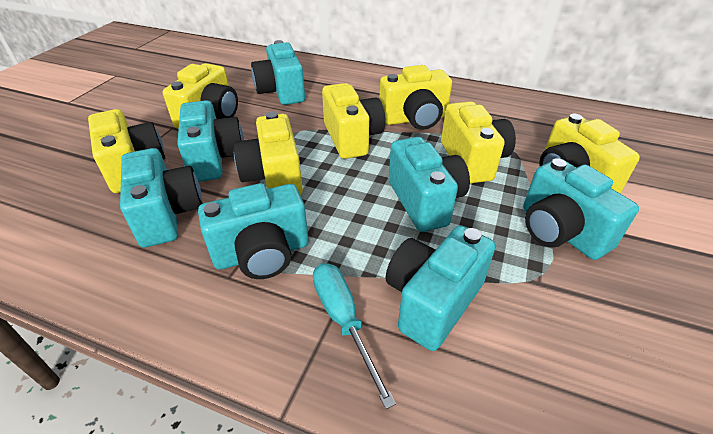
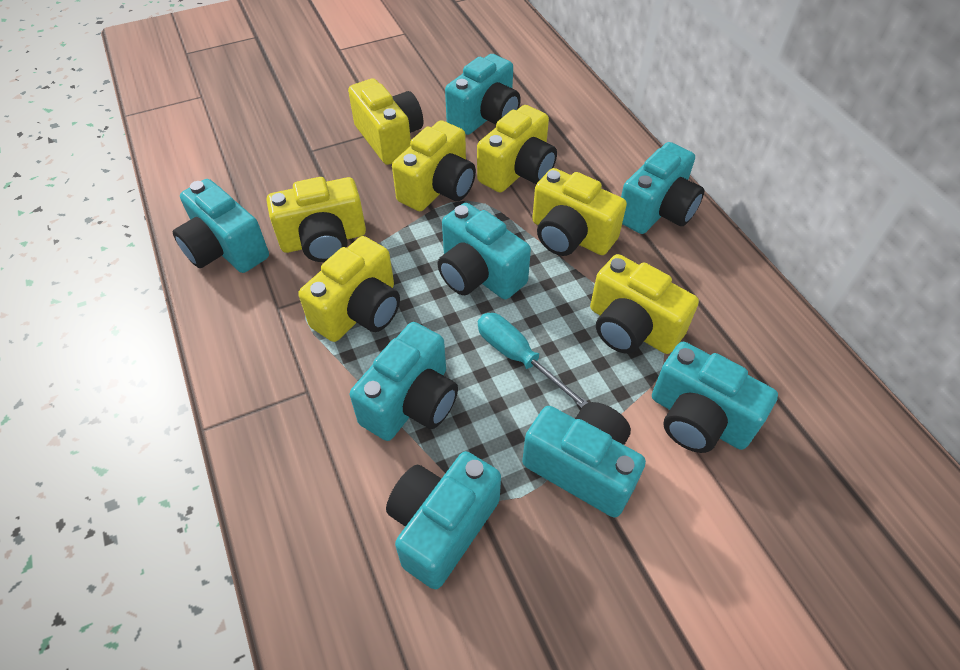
turquoise camera: 7 -> 8

